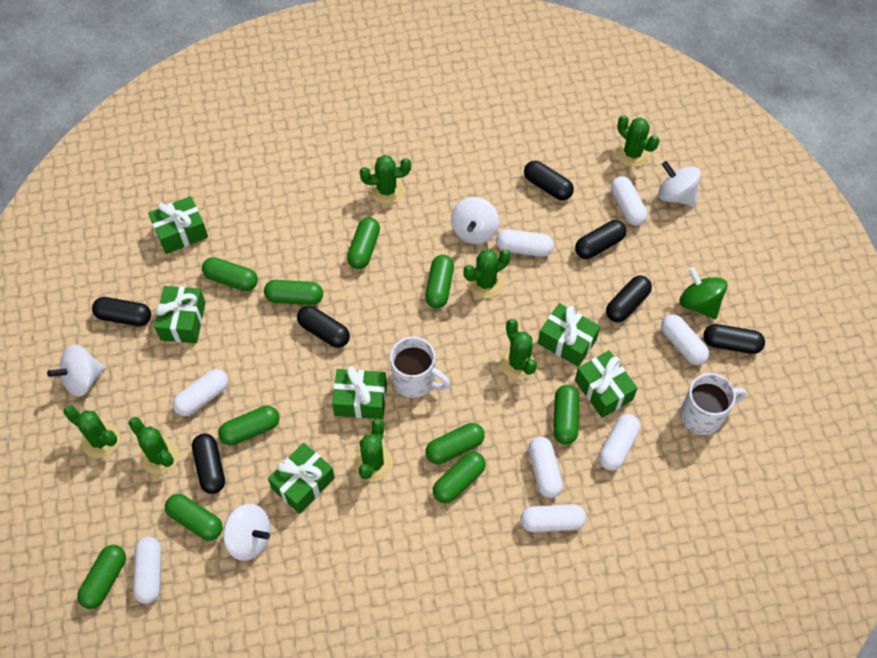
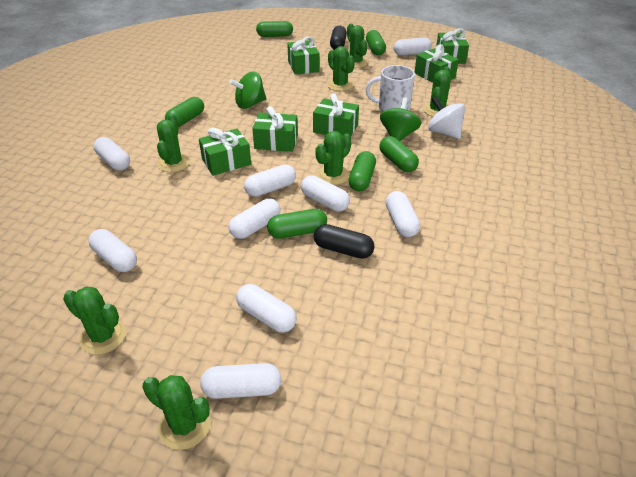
black capsule: 7 -> 2
green capsule: 10 -> 6
green spinning top: 1 -> 2
white capsule: 8 -> 9
white mug: 2 -> 1
white spinning top: 4 -> 1

